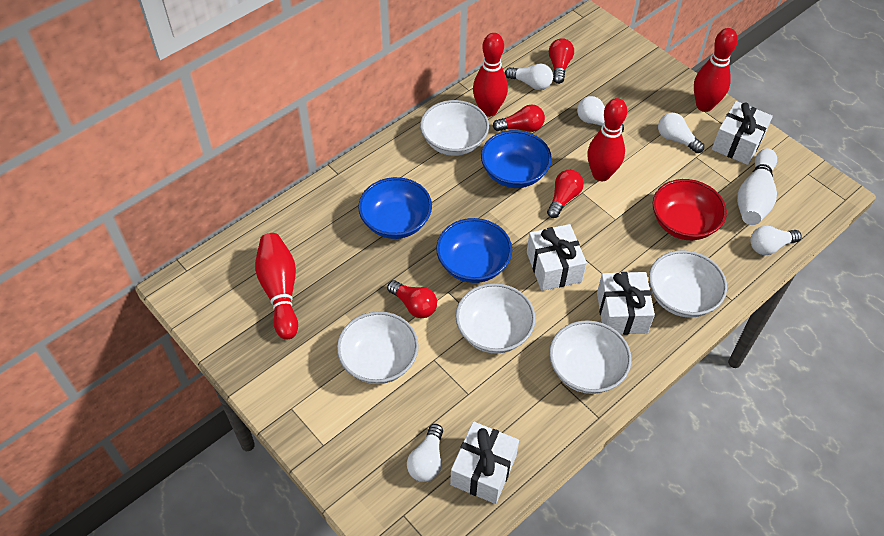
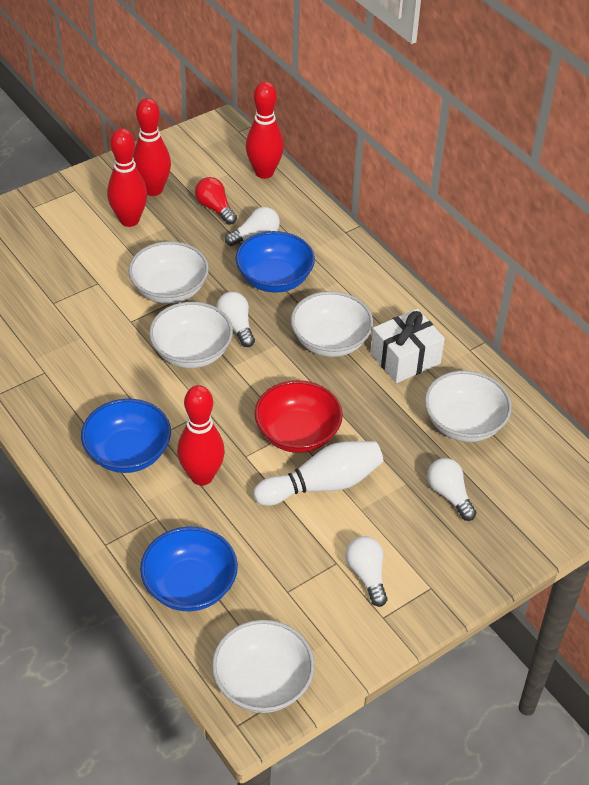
red light bulb: 4 -> 1
white gift: 4 -> 1
white light bulb: 5 -> 4

